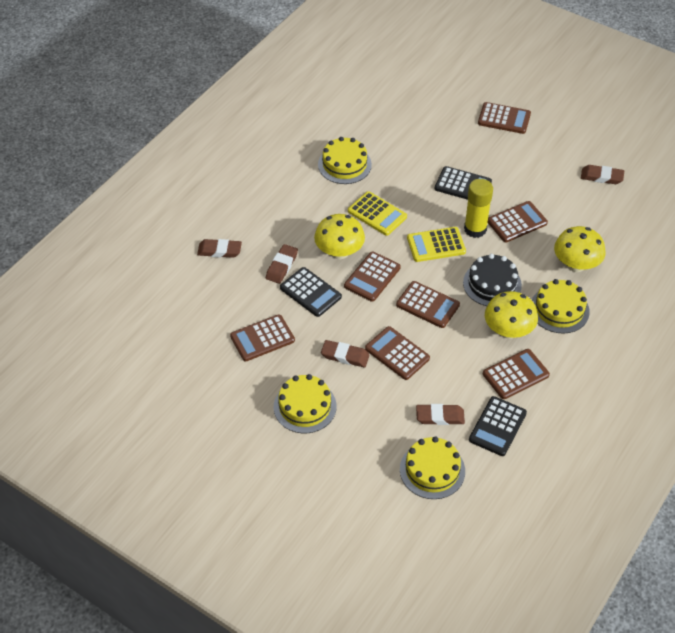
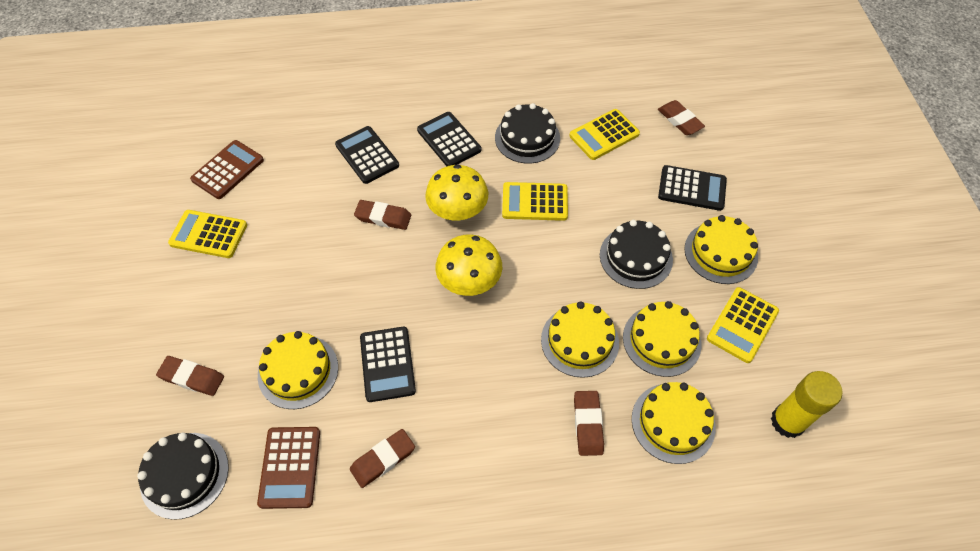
black cake: 1 -> 3
black calculator: 3 -> 4
brown calculator: 7 -> 2
yellow cake: 4 -> 5
yellow calculator: 2 -> 4
yellow mushroom: 3 -> 2

